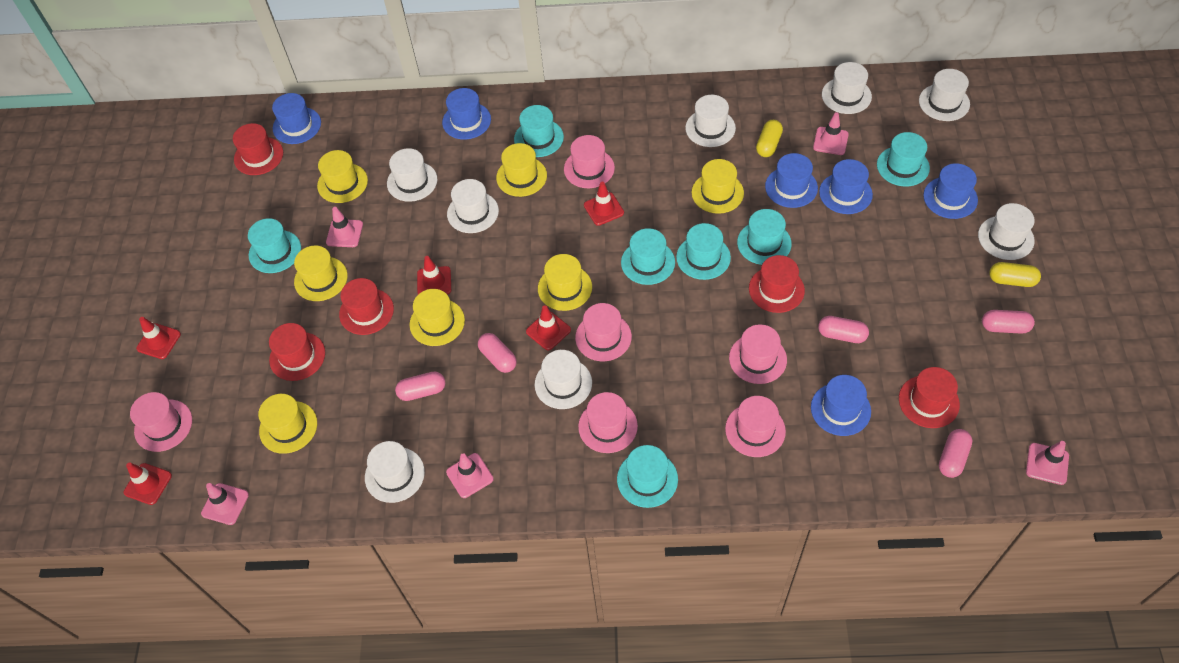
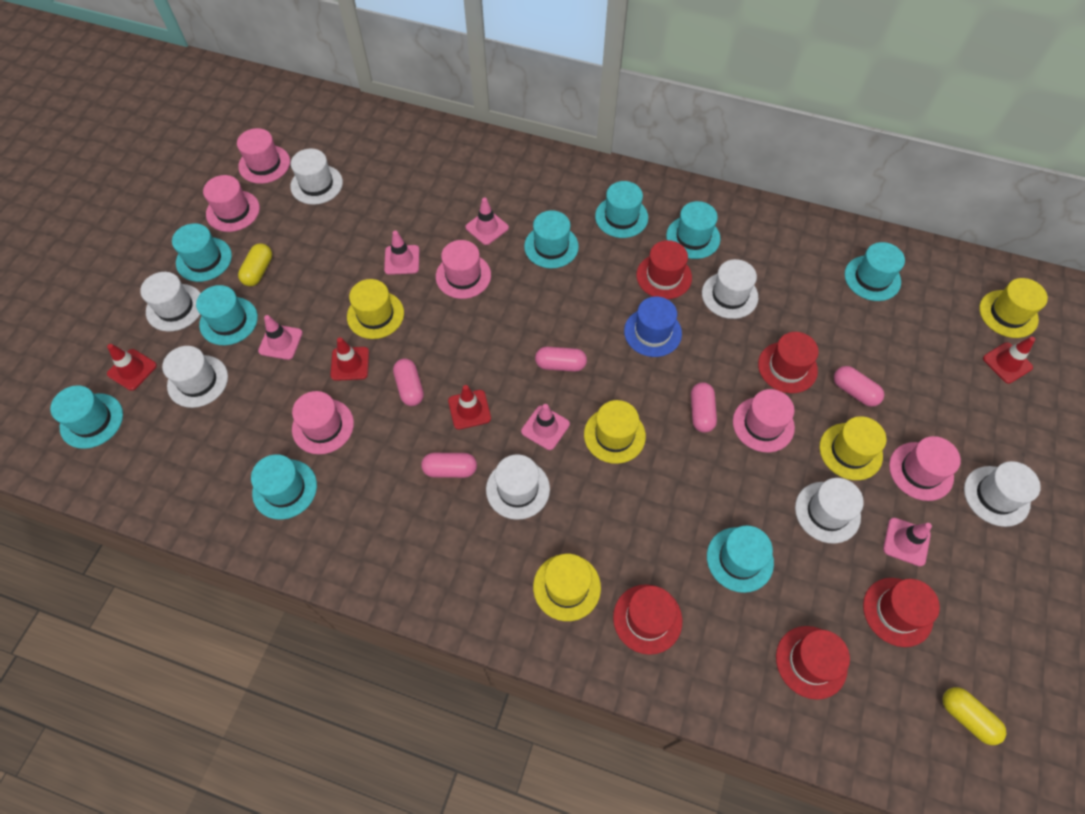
blue hat: 6 -> 1
red traffic cone: 5 -> 4
turquoise hat: 7 -> 9
white hat: 8 -> 7
yellow hat: 7 -> 5

